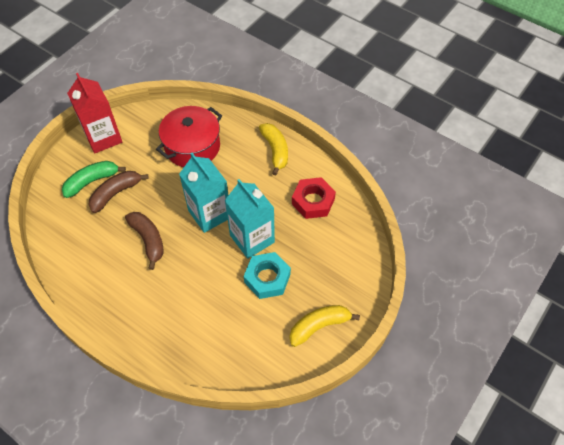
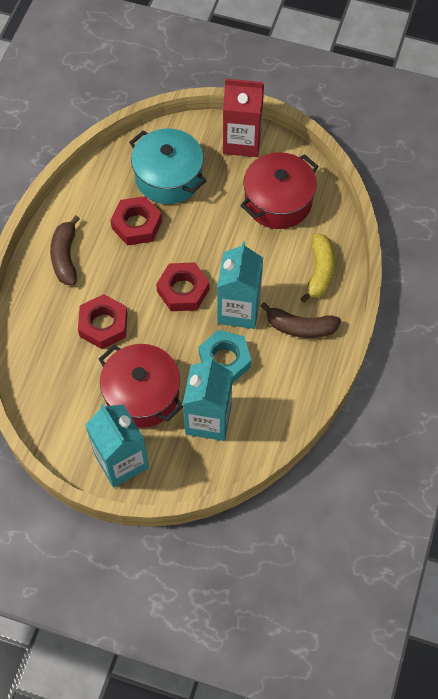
green banana: 1 -> 0
red nut: 1 -> 3
red pot: 1 -> 2
turquoise carton: 2 -> 3
turquoise pot: 0 -> 1
yellow banana: 2 -> 1

